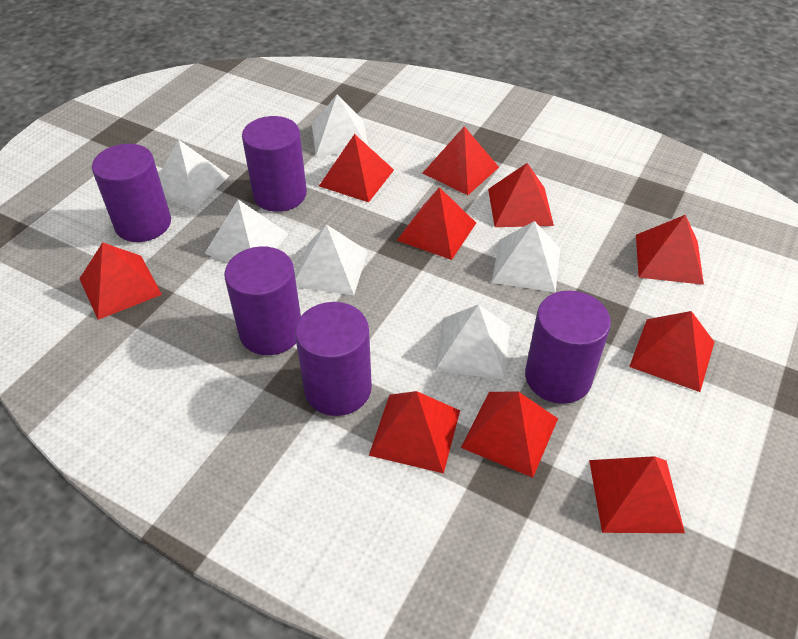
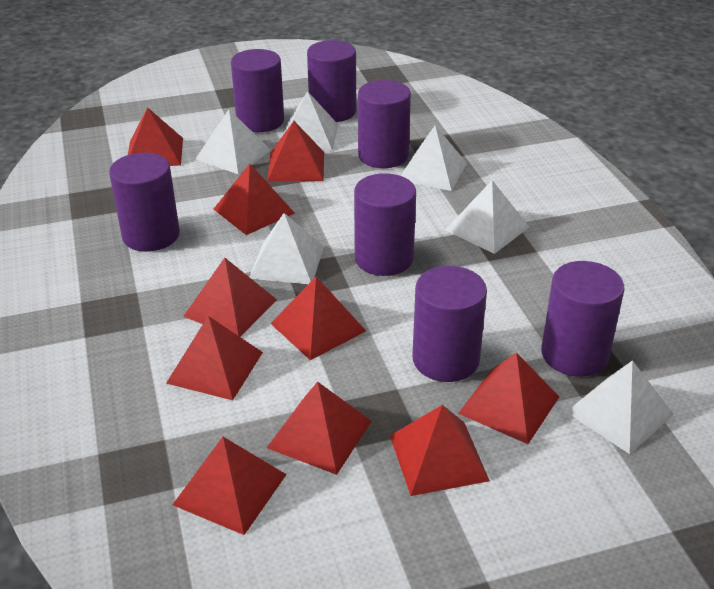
purple cylinder: 5 -> 7

